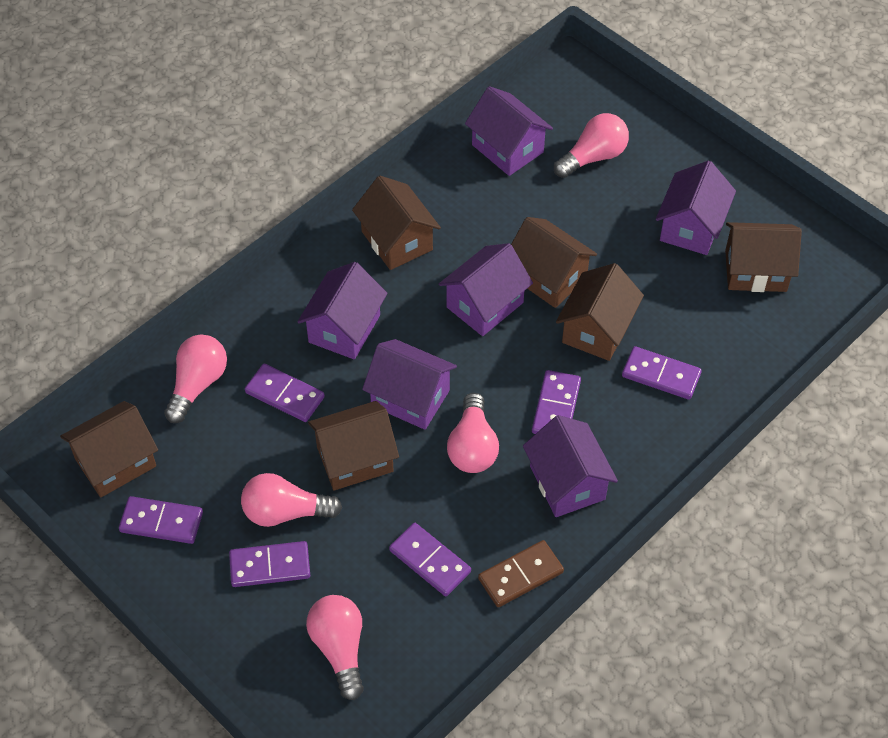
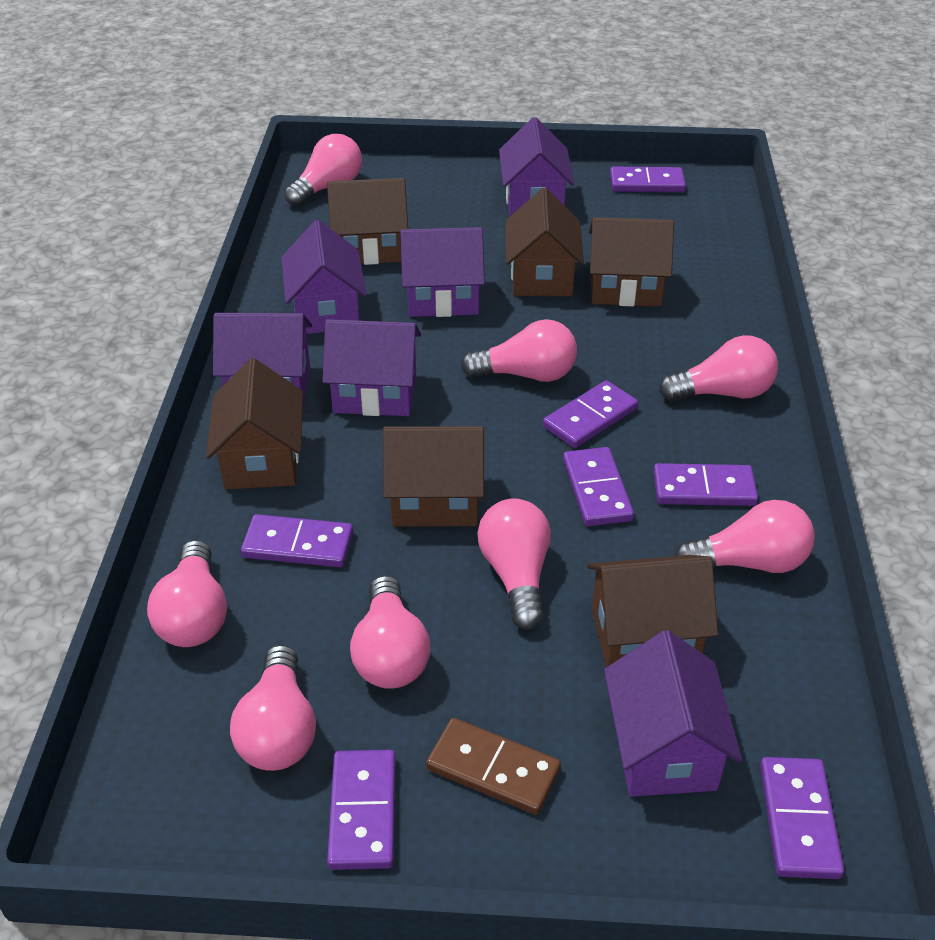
pink light bulb: 5 -> 8
purple domino: 6 -> 7

